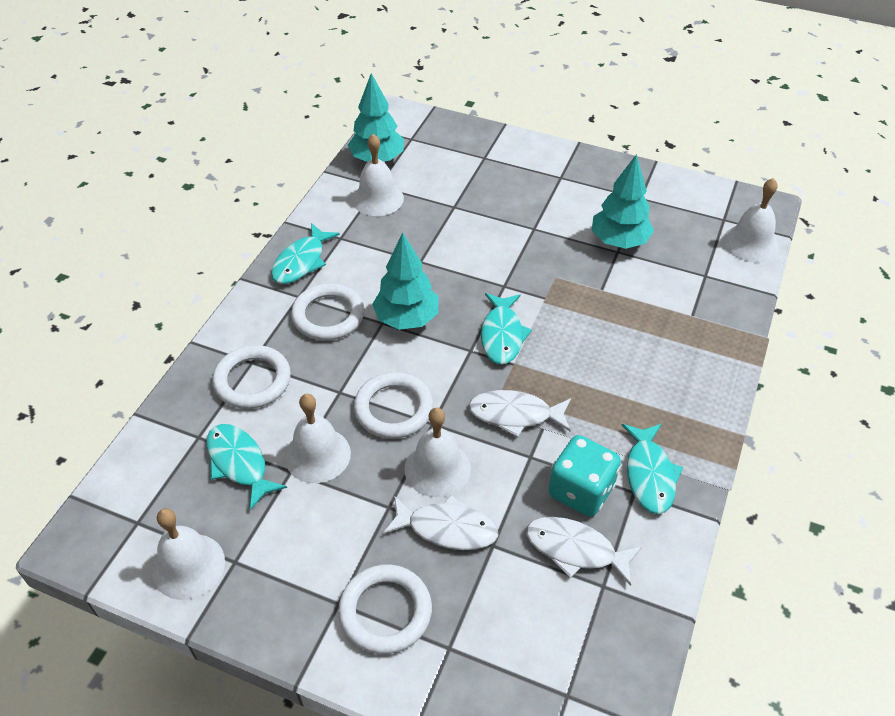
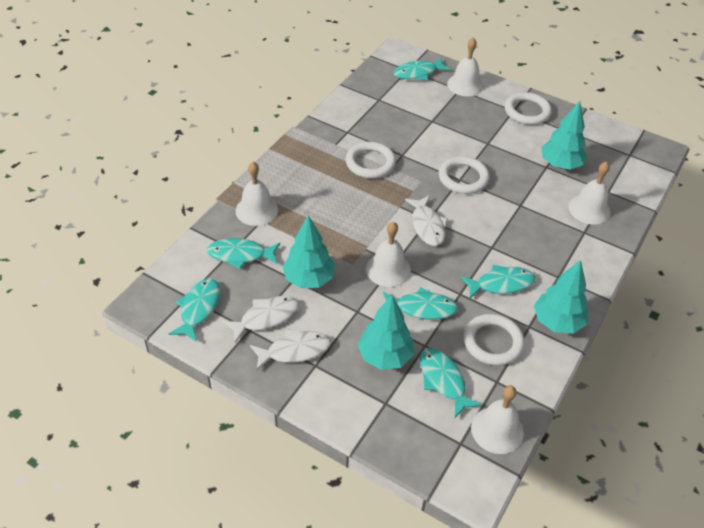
turquoise dice: 1 -> 0
turquoise fish: 4 -> 6
turquoise tree: 3 -> 4

